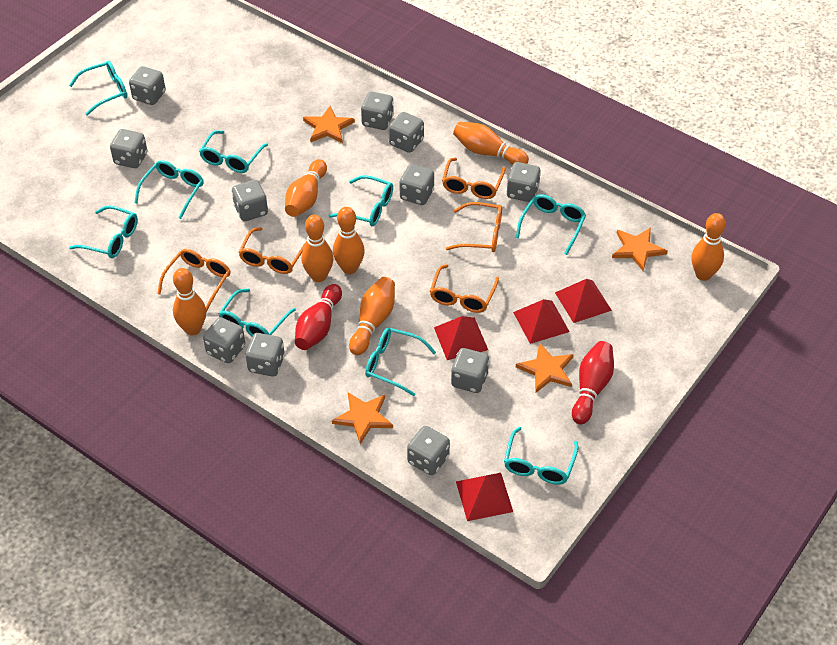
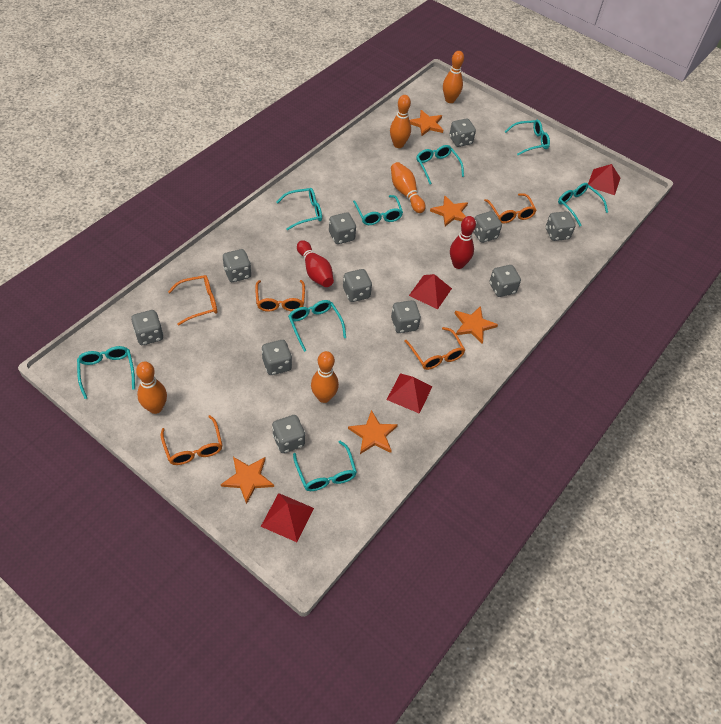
orange bowling pin: 7 -> 5
orange star: 4 -> 5
turquoise glasses: 9 -> 8

